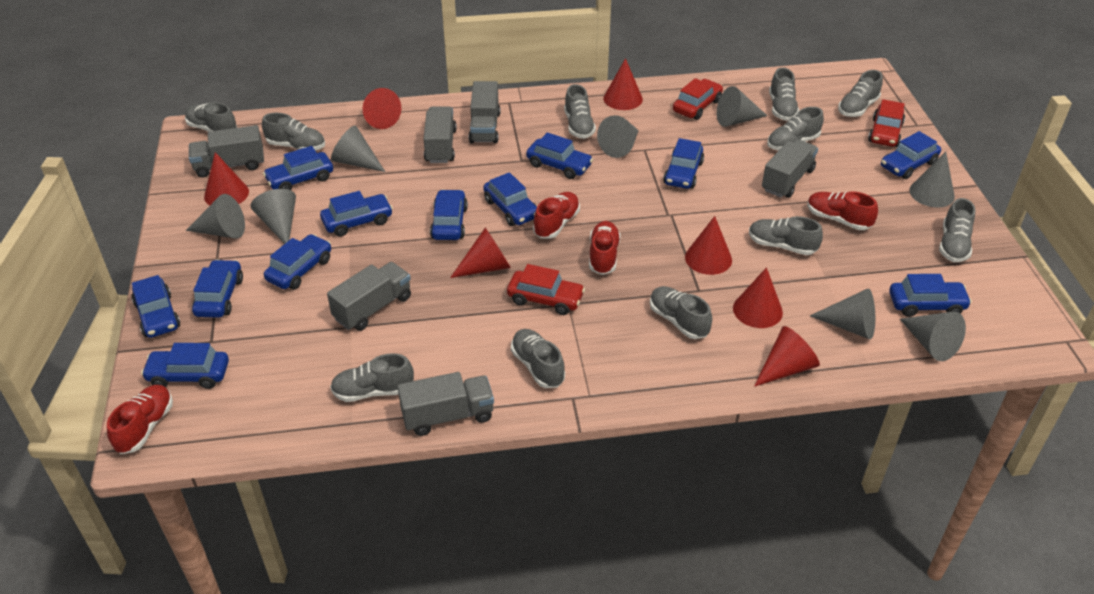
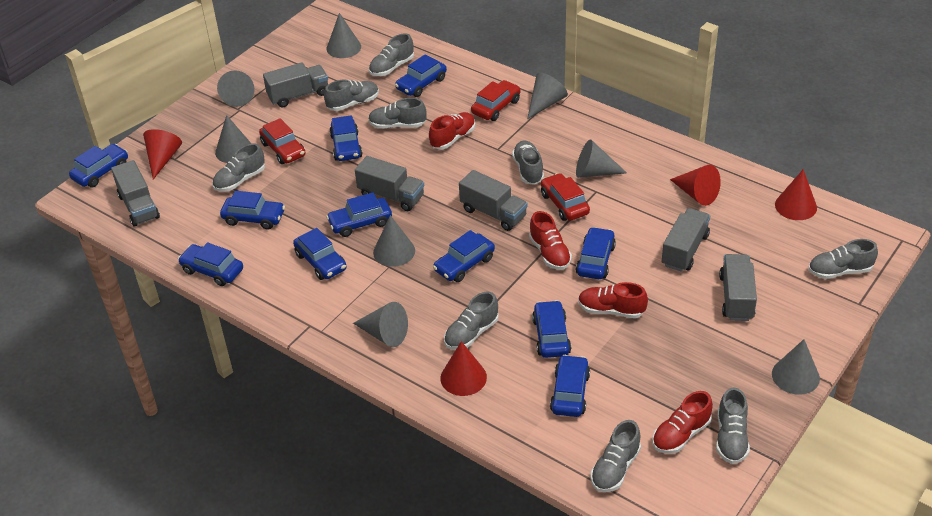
blue car: 12 -> 11
grey shoe: 11 -> 9
red cone: 7 -> 4

